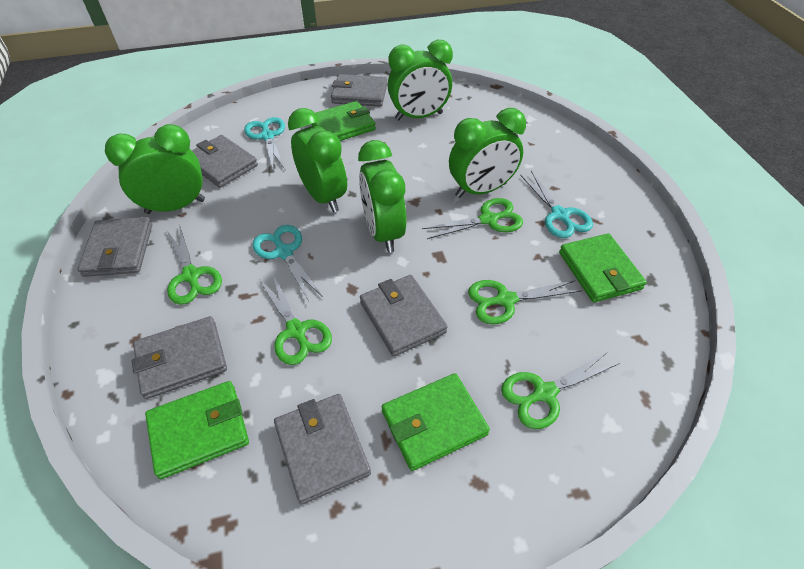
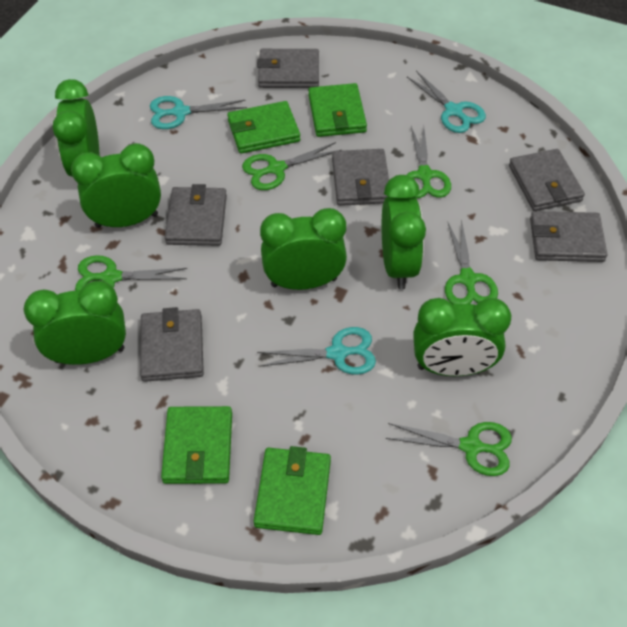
green clock: 5 -> 6

